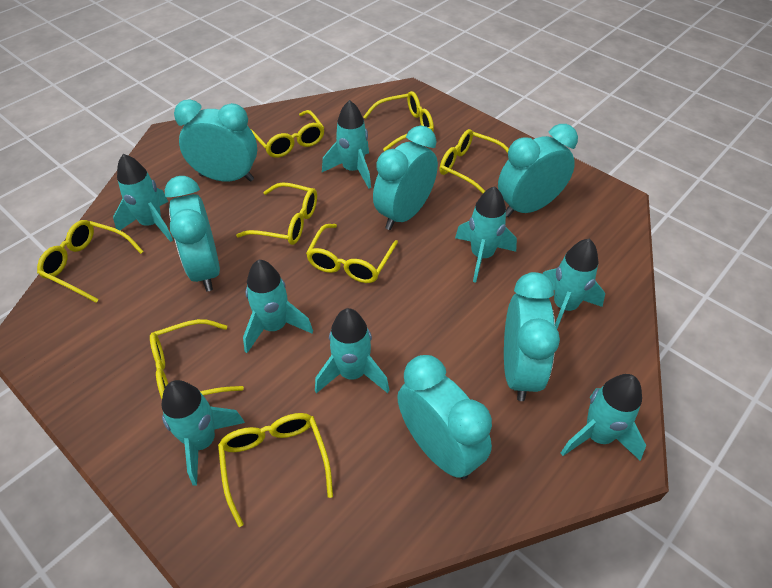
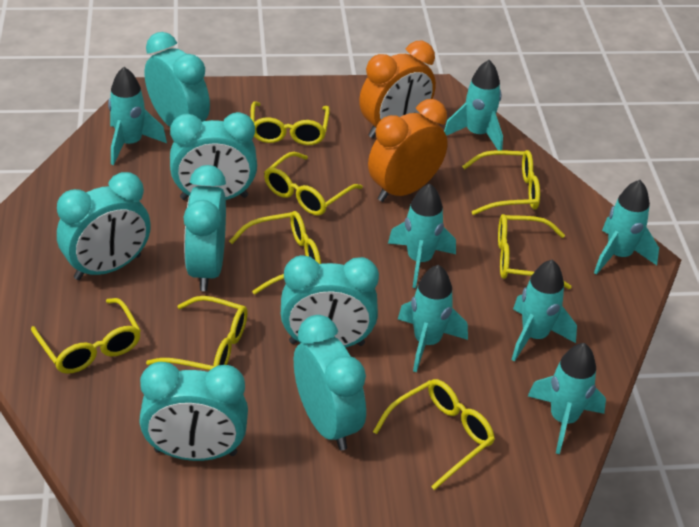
orange clock: 0 -> 2
turquoise clock: 6 -> 7
turquoise rocket: 8 -> 7

